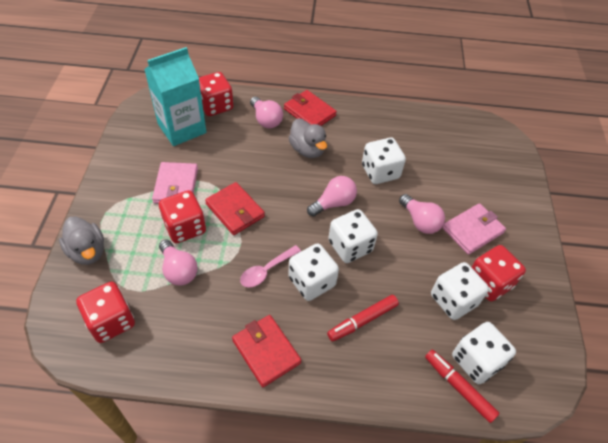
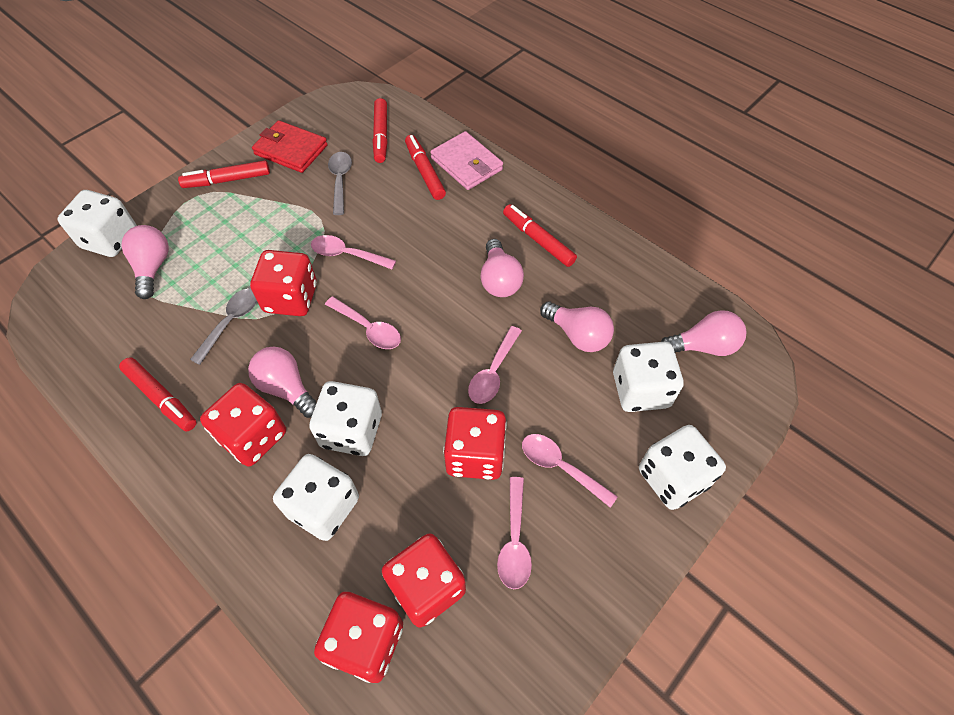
grey duck: 2 -> 0
grey spoon: 0 -> 2
pink light bulb: 4 -> 5
pink spoon: 1 -> 5
pink wallet: 2 -> 1
red dice: 4 -> 5
red marker: 2 -> 5
red wallet: 3 -> 1
turquoise carton: 1 -> 0

